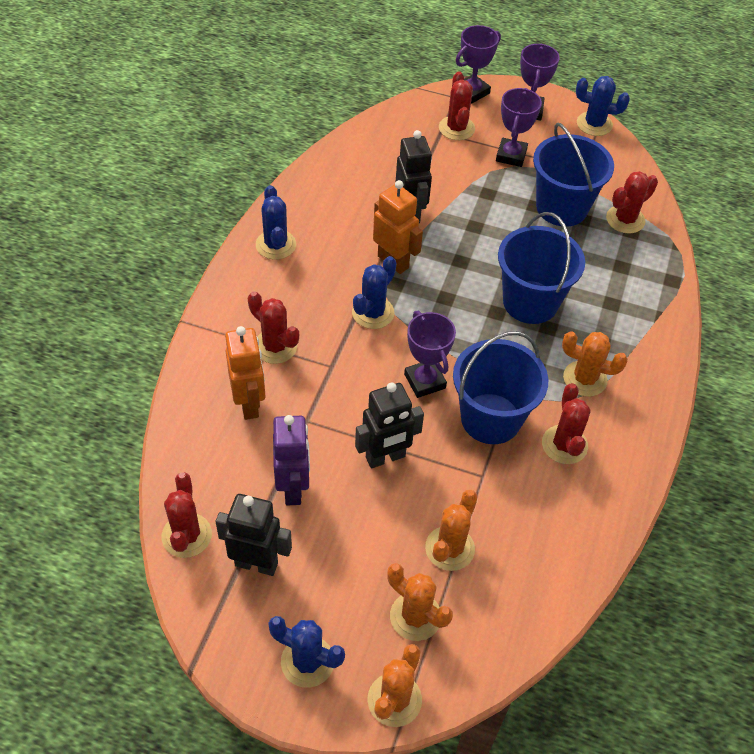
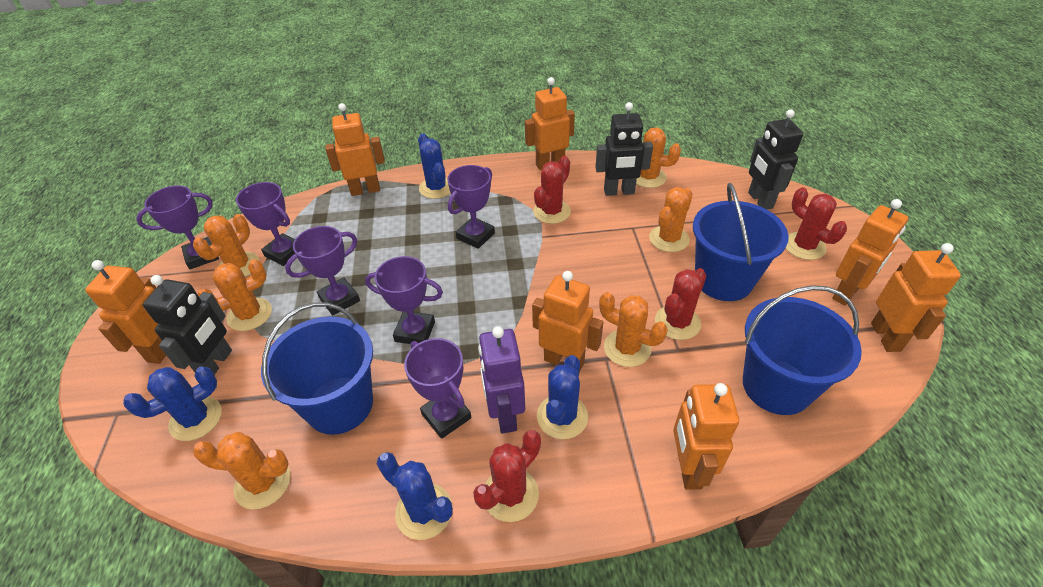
orange cactus: 4 -> 6
orange robot: 2 -> 7
purple trophy: 4 -> 6
red cactus: 5 -> 4

